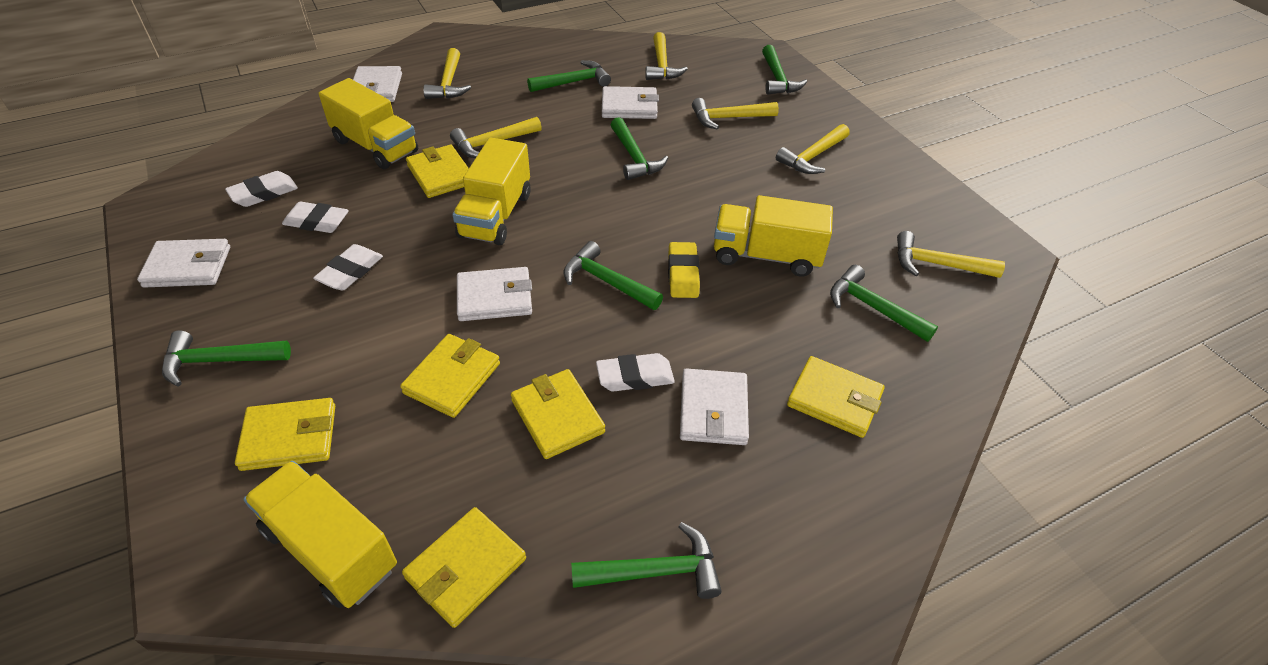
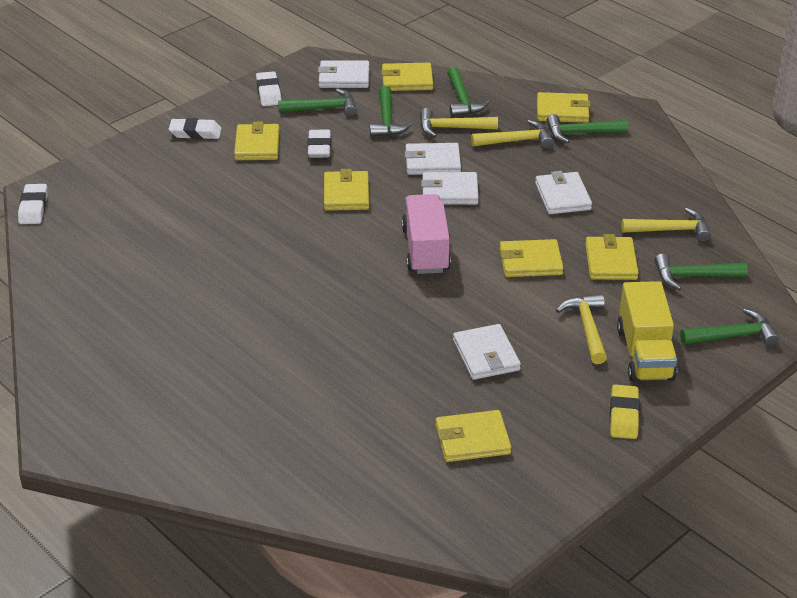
green hammer: 7 -> 6
pink truck: 0 -> 1
yellow hammer: 6 -> 4
yellow truck: 4 -> 1
yellow wallet: 6 -> 7

